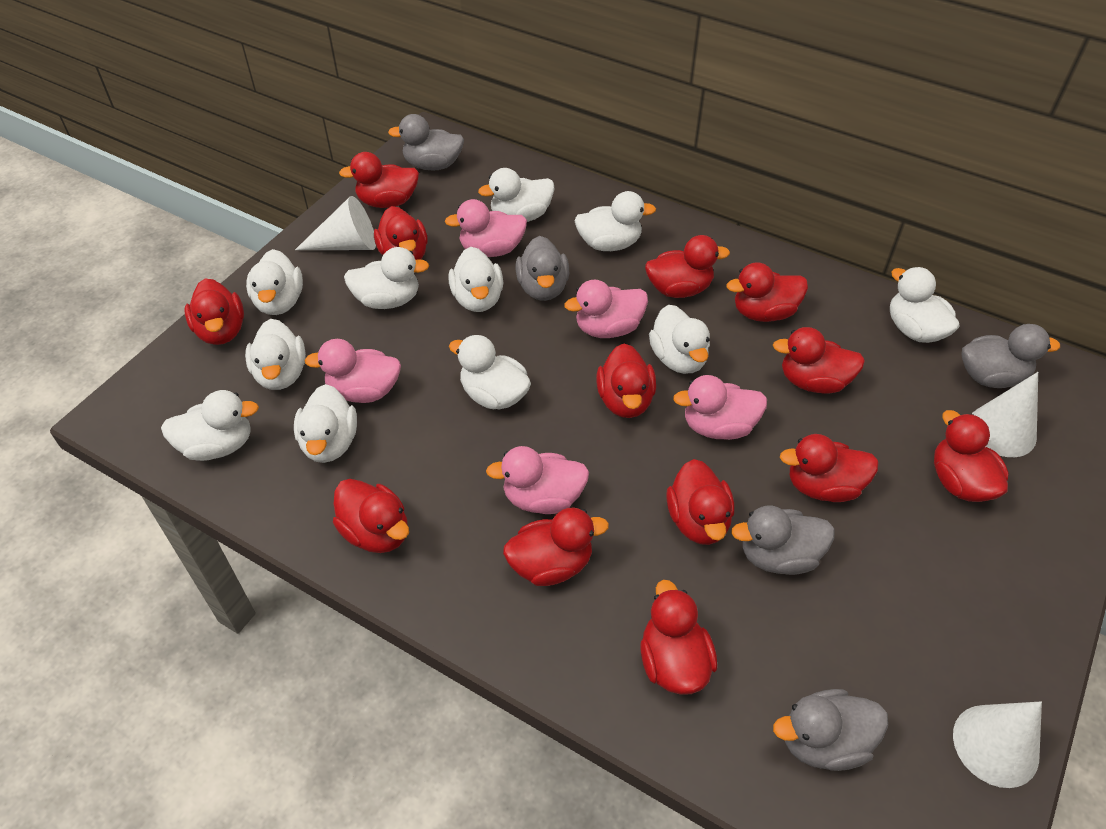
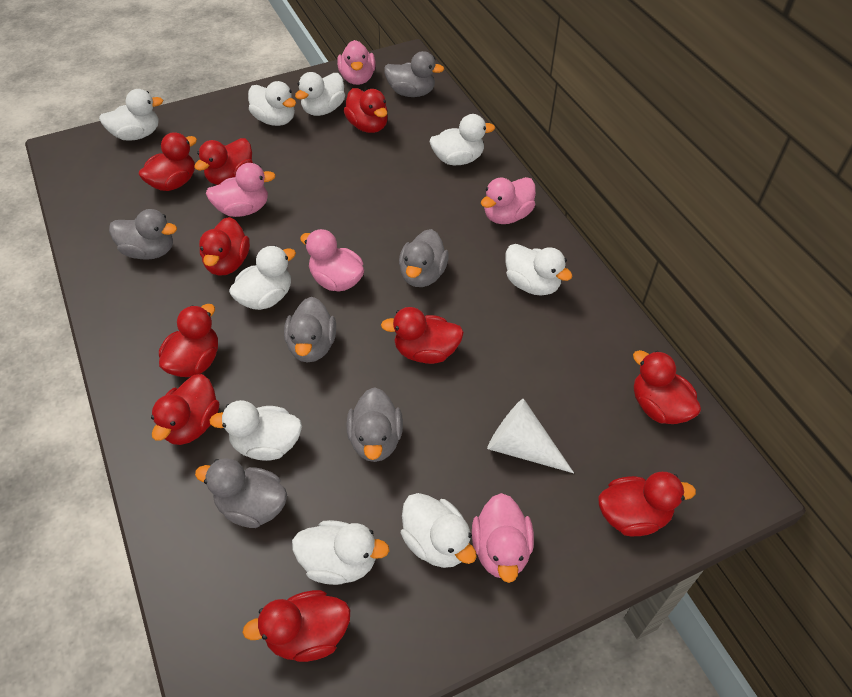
grey duck: 5 -> 6
red duck: 13 -> 10
white cone: 3 -> 1
white duck: 11 -> 9

